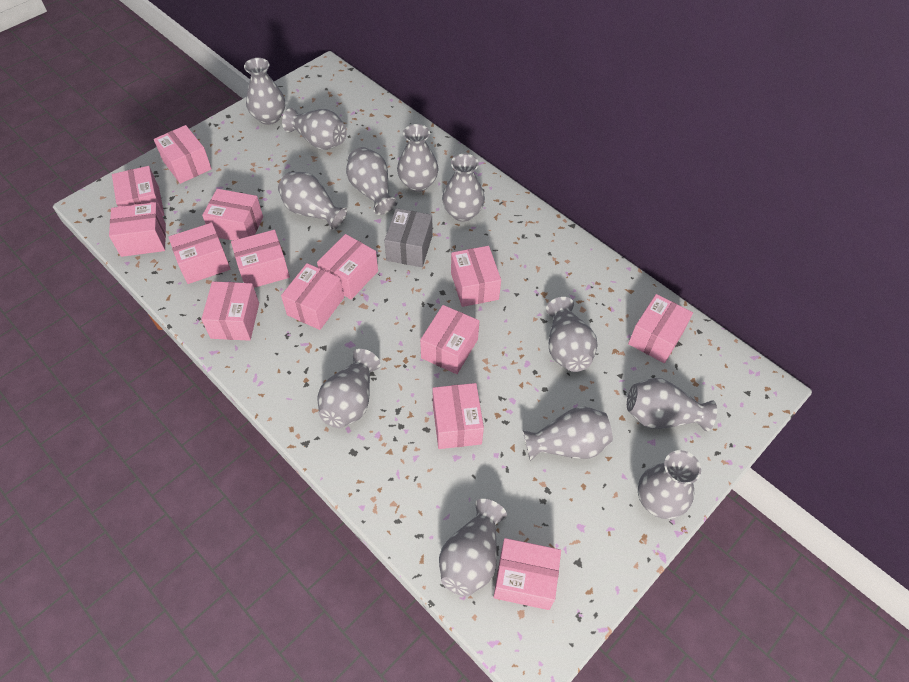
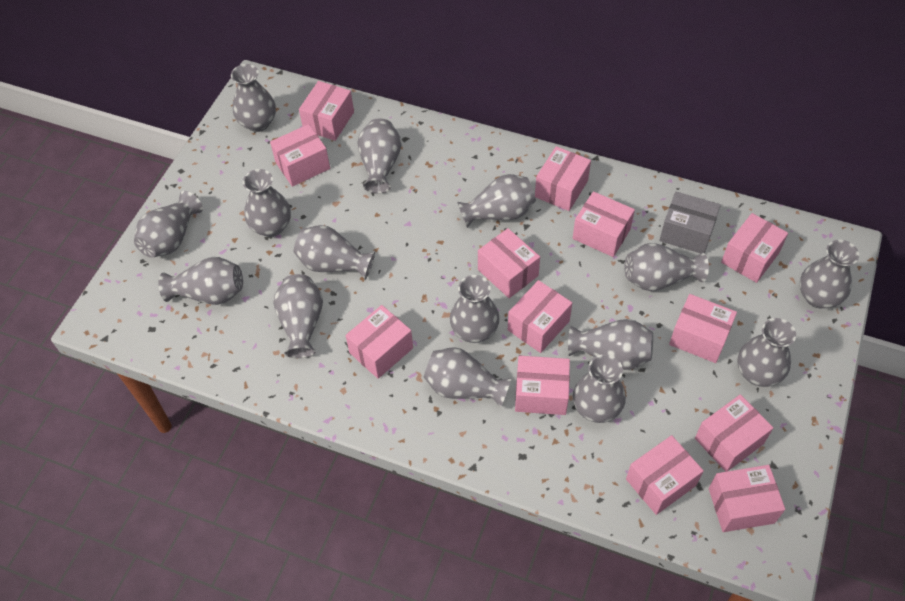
grey vase: 12 -> 15
pink box: 14 -> 13

